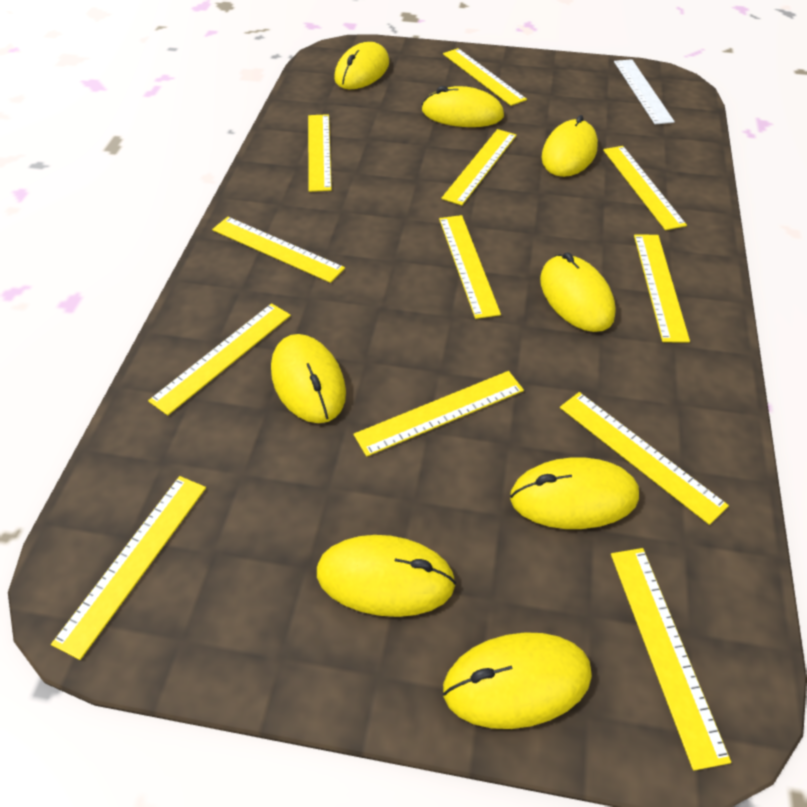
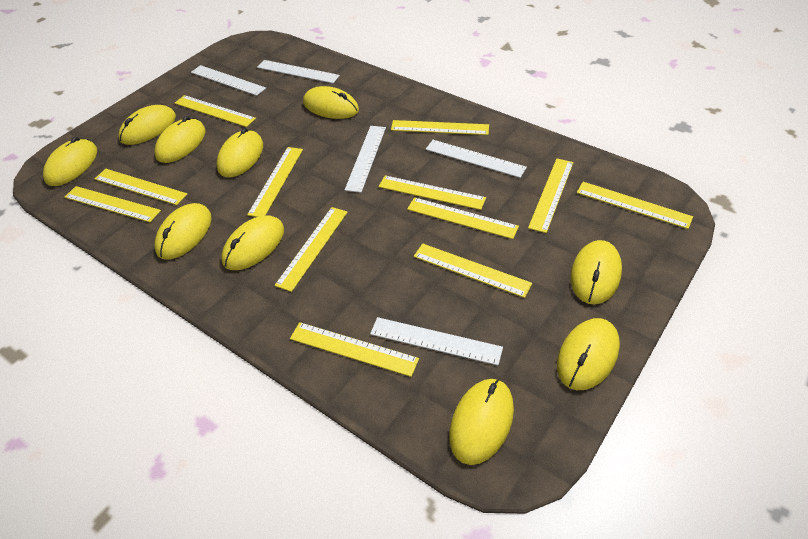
white ruler: 1 -> 5
yellow mouse: 8 -> 10

